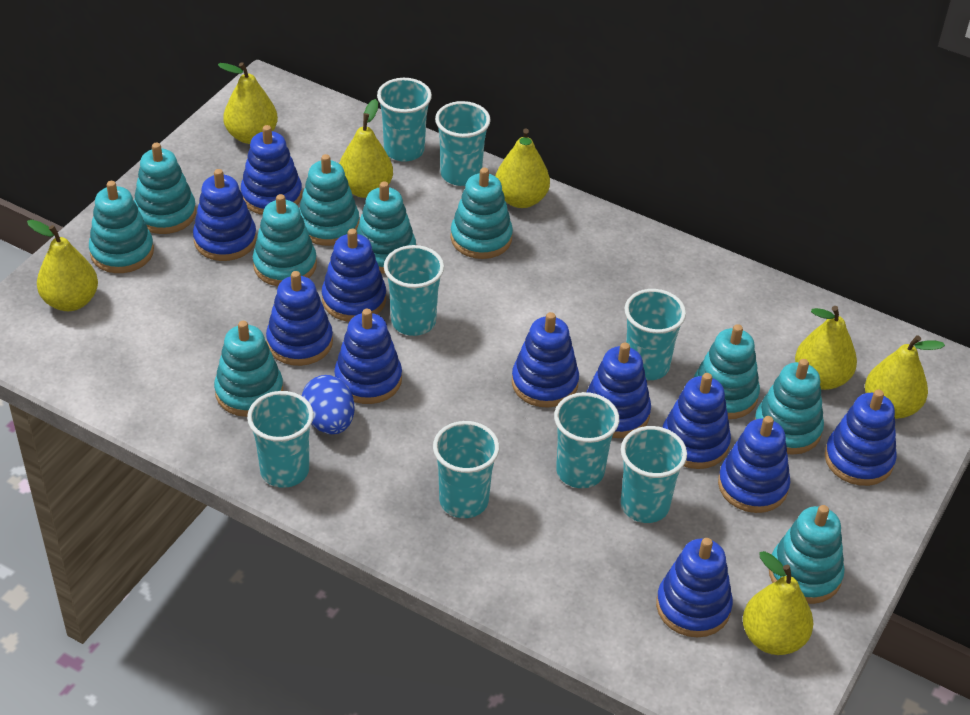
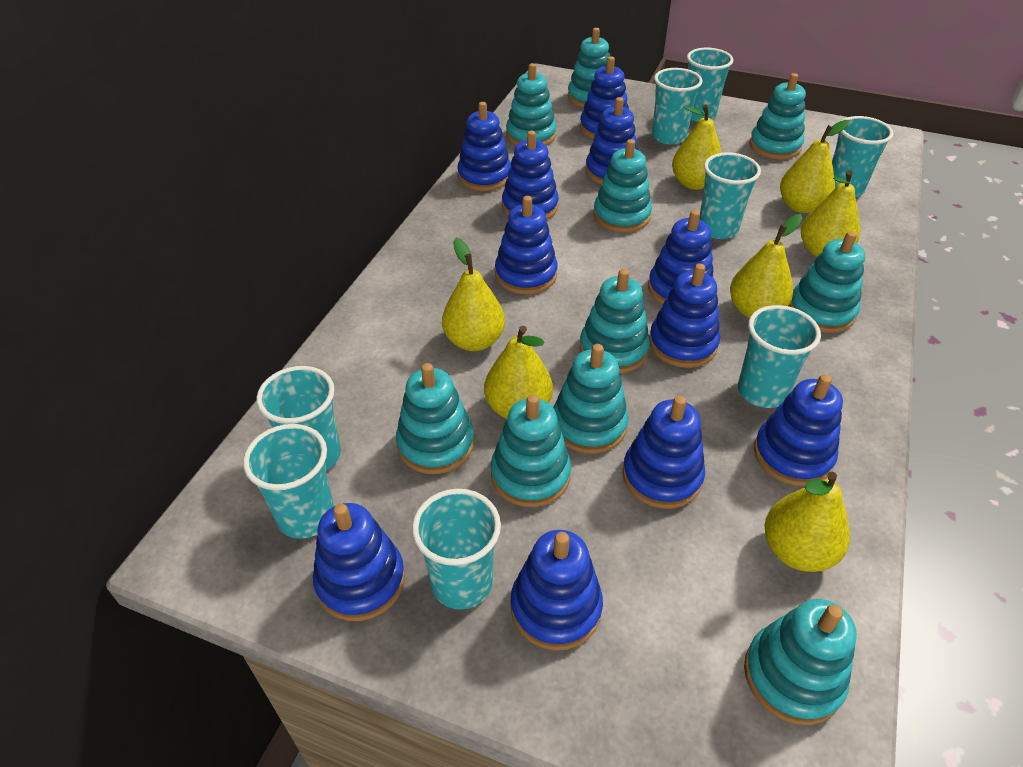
blue egg: 1 -> 0

